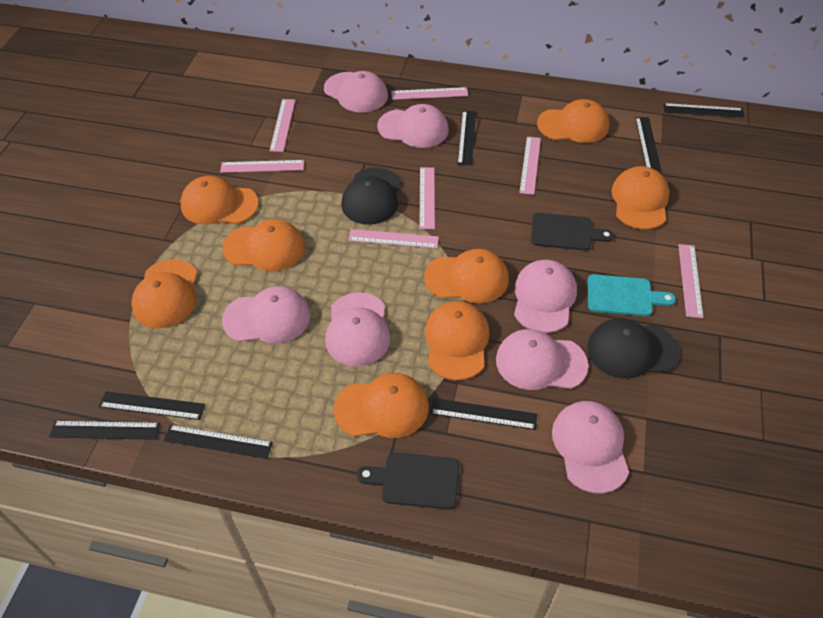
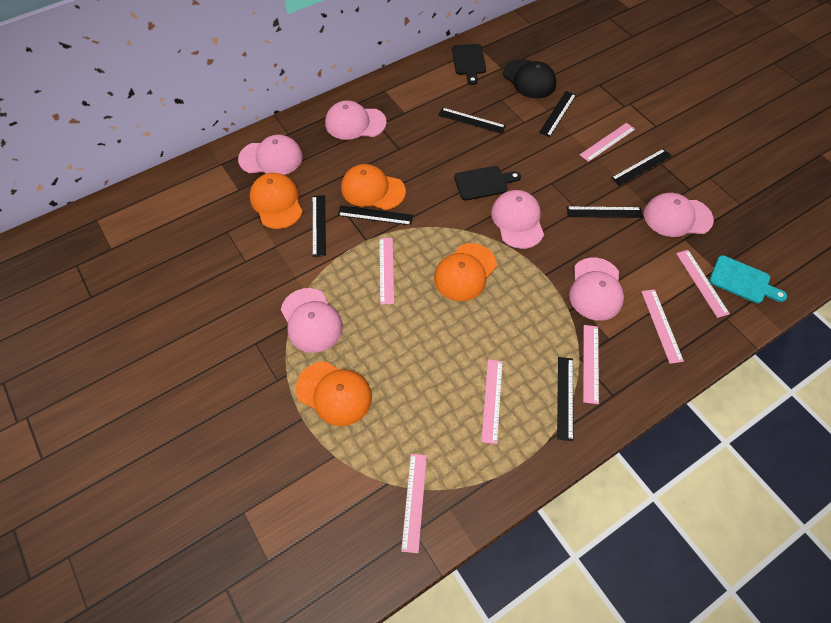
black cap: 2 -> 1
orange cap: 8 -> 4
pink cap: 7 -> 6

